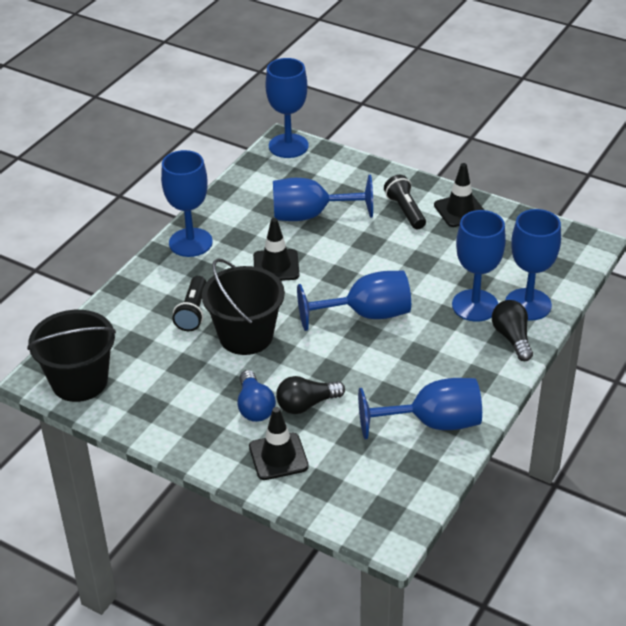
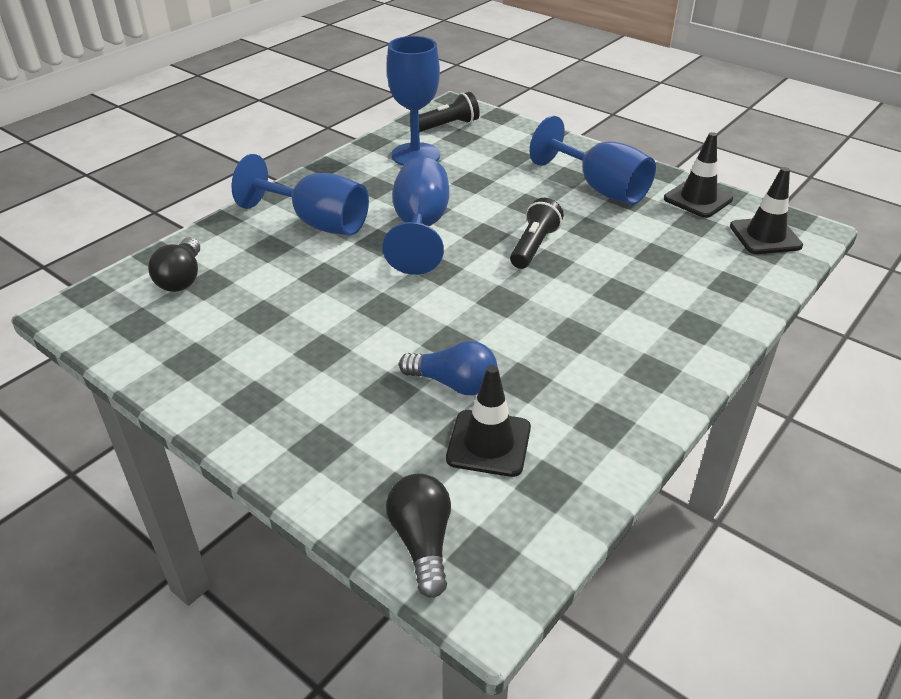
black bucket: 2 -> 0
blue goblet: 7 -> 4

